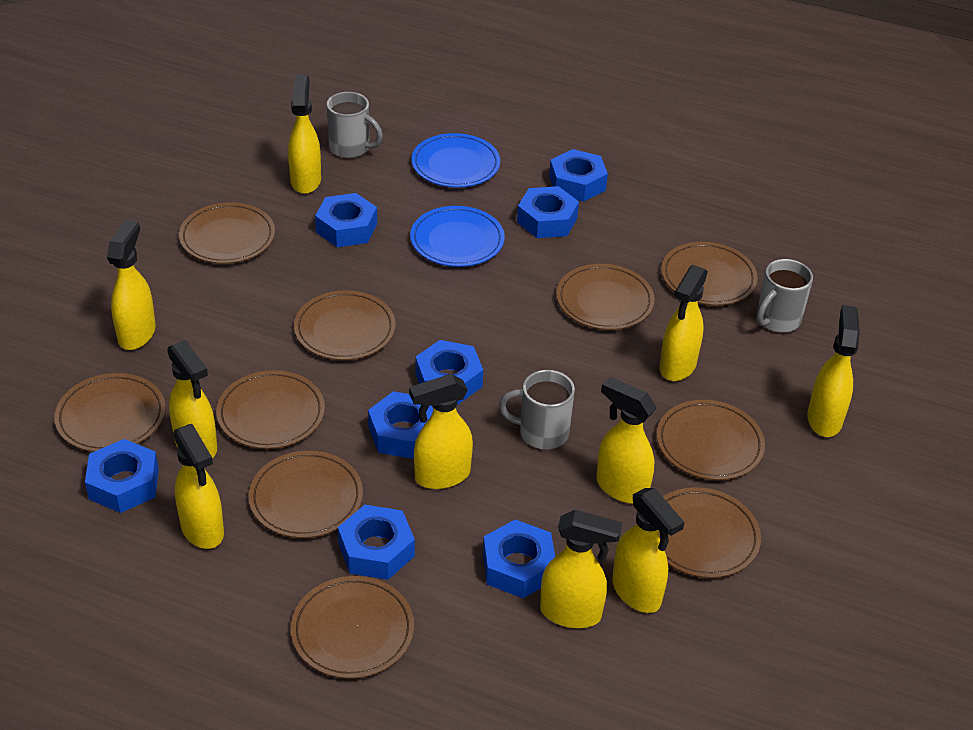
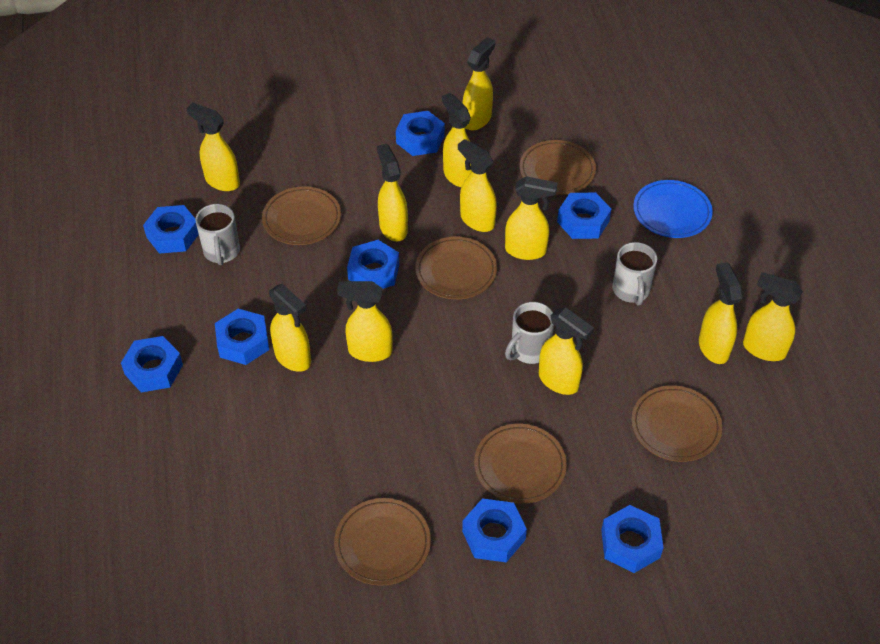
blue plate: 2 -> 1
brown plate: 10 -> 6
yellow spray bottle: 10 -> 11

